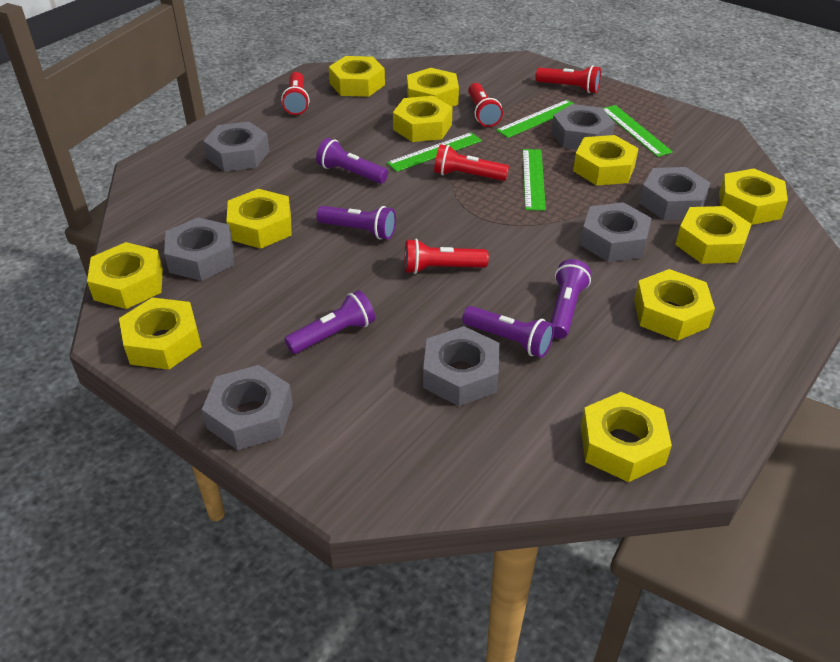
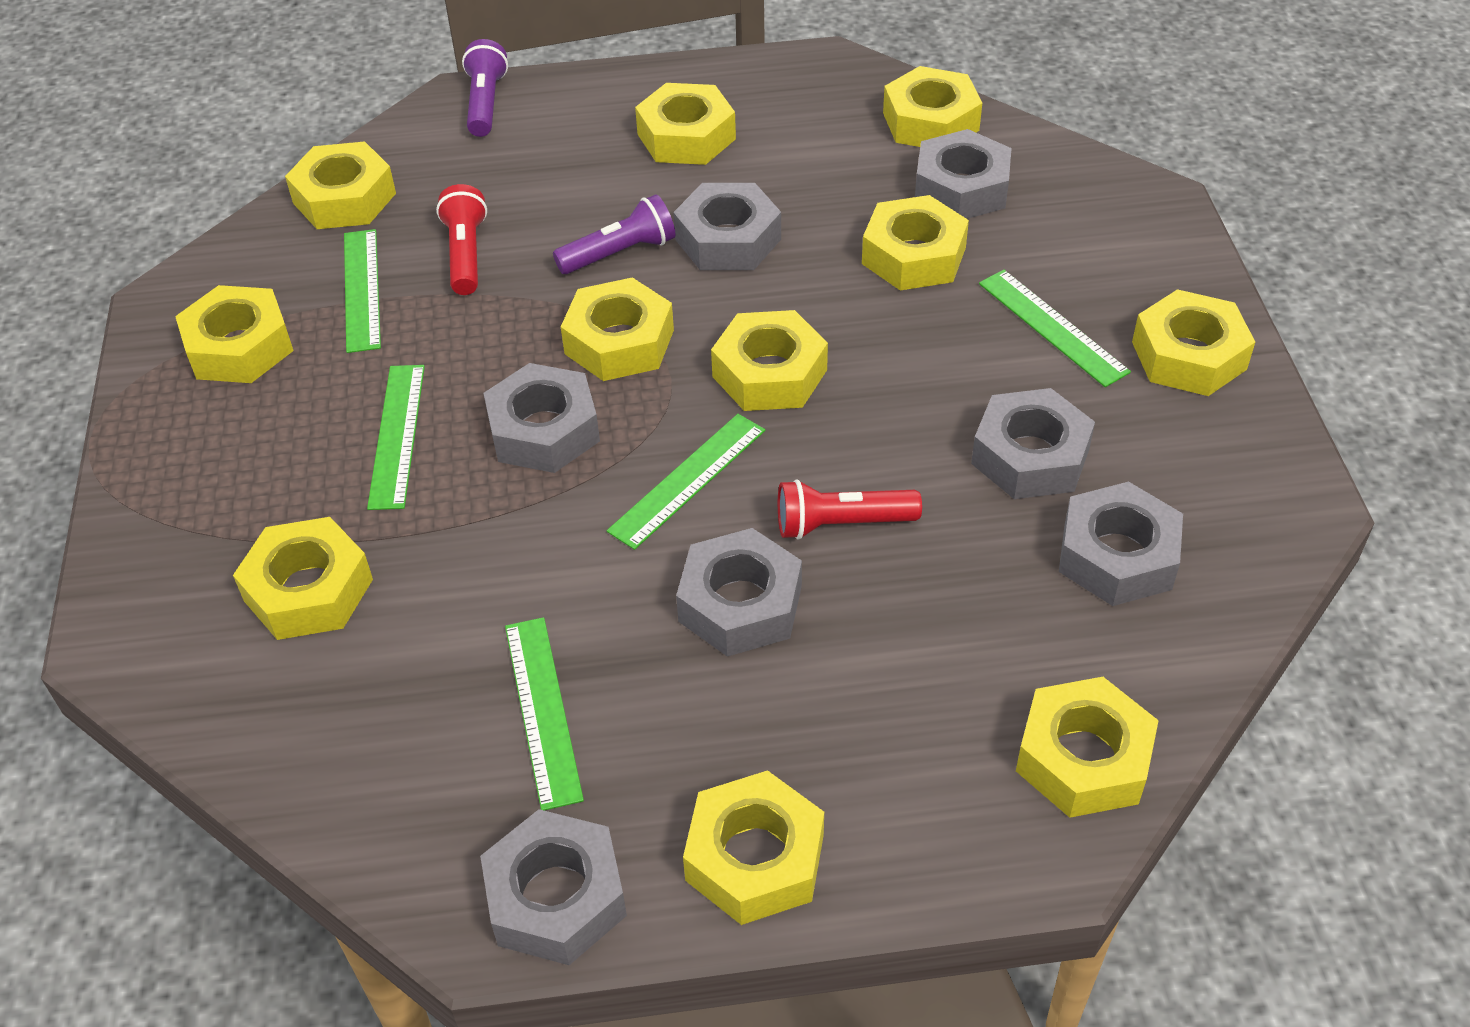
green ruler: 4 -> 5
purple flashlight: 5 -> 2
red flashlight: 5 -> 2

